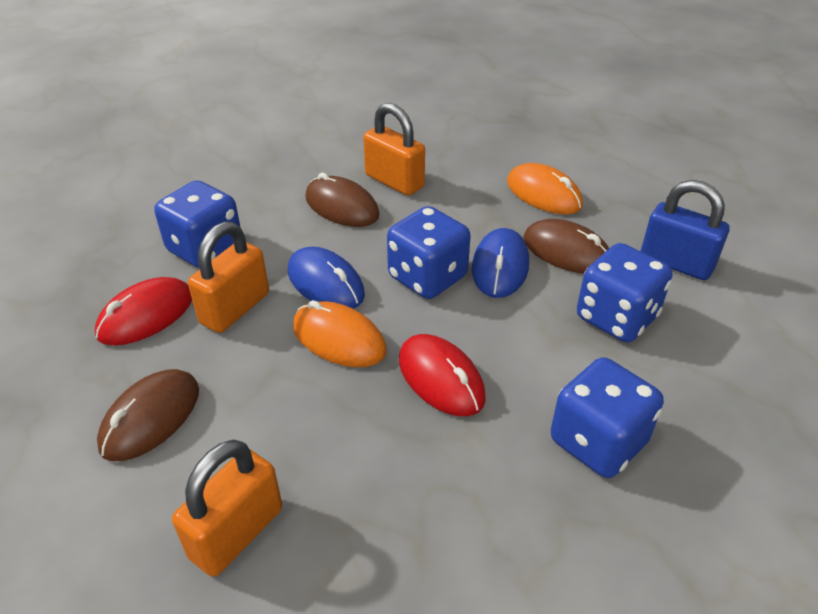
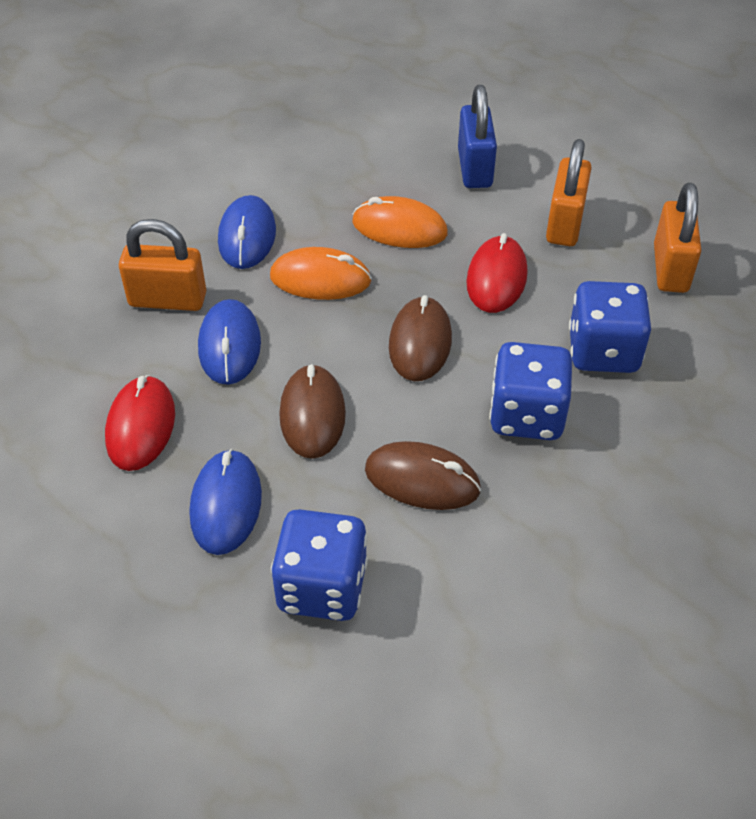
blue dice: 4 -> 3
blue mouse: 2 -> 3

